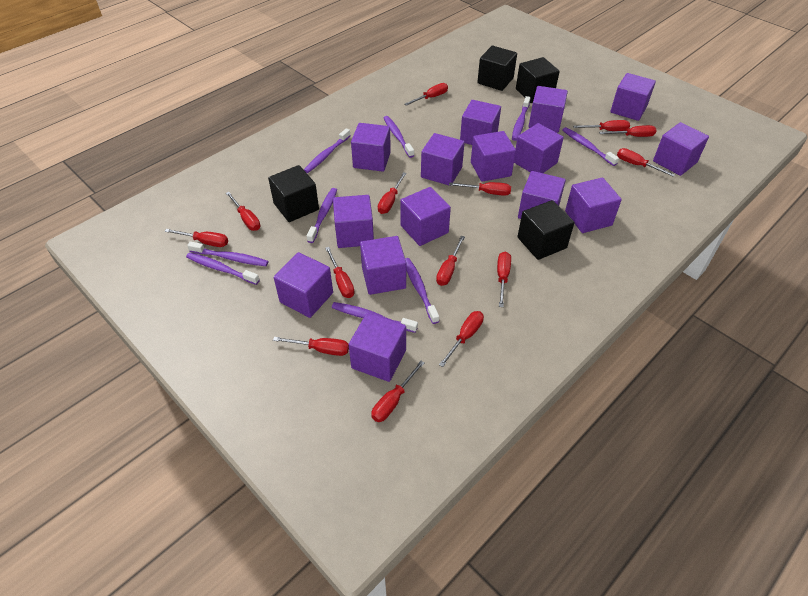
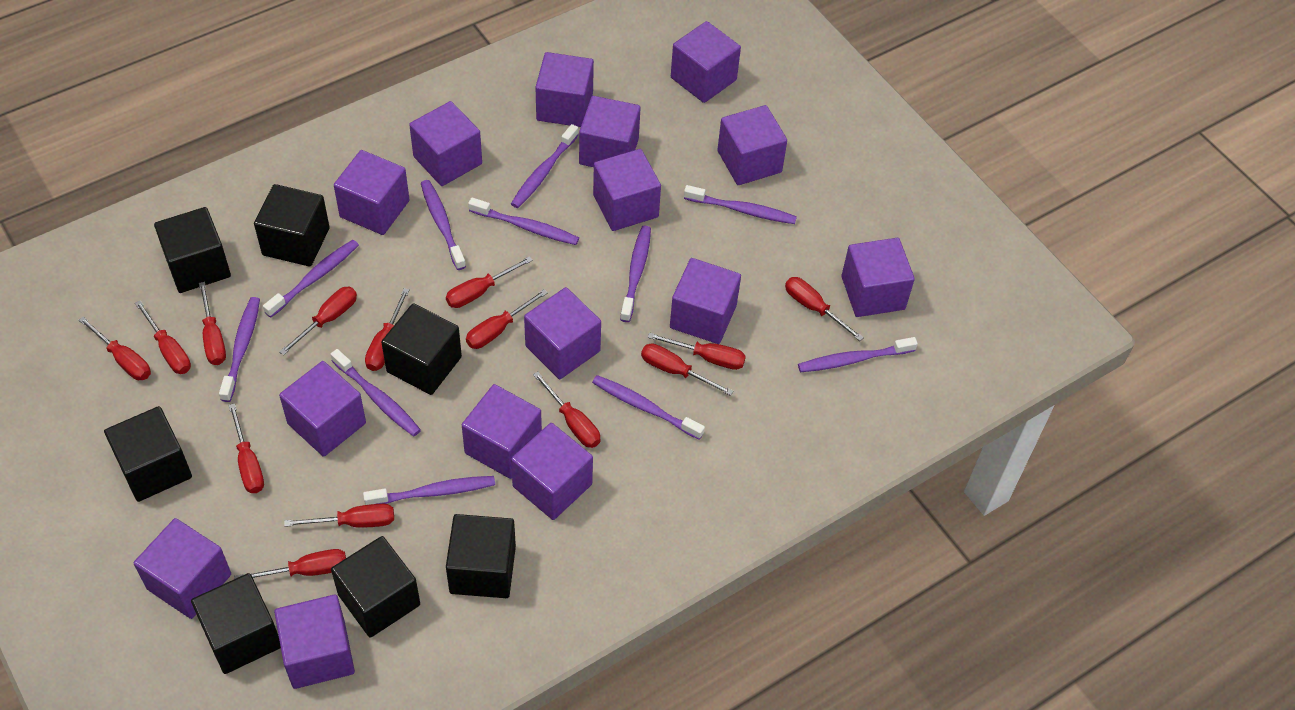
black cube: 4 -> 7
purple toothbrush: 9 -> 11

